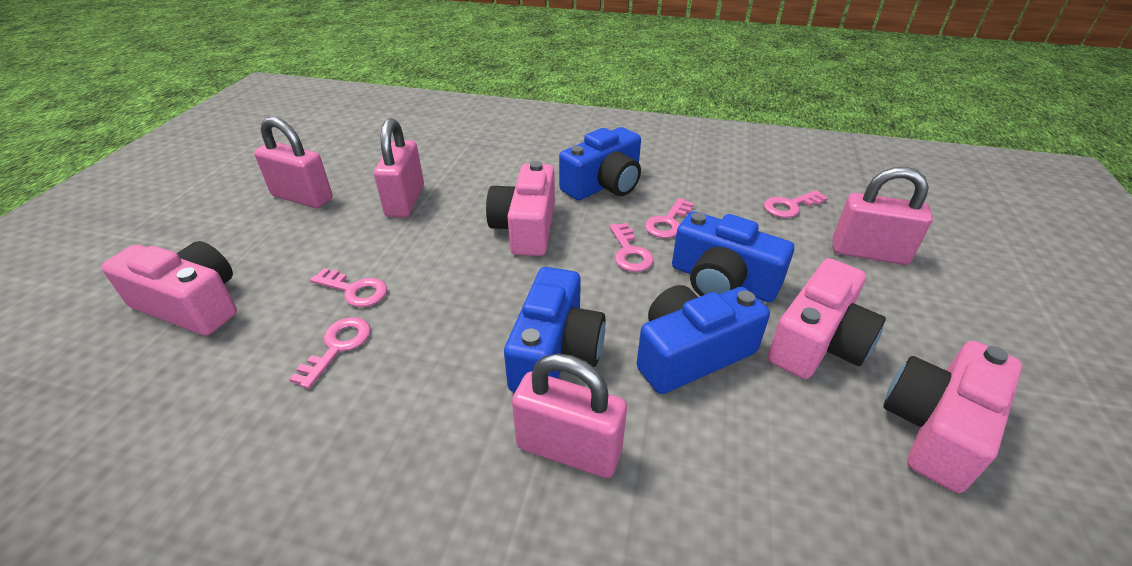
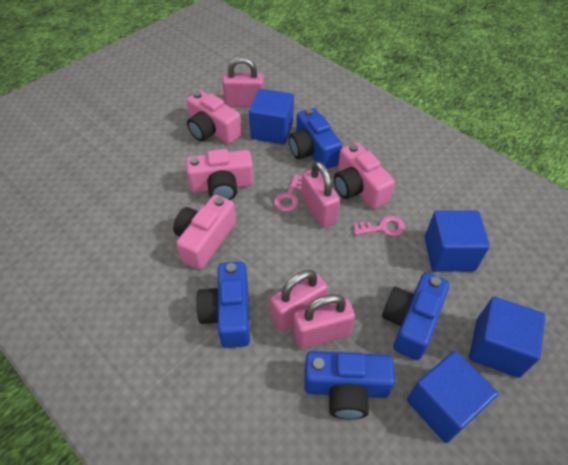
blue cube: 0 -> 4
pink key: 5 -> 2

